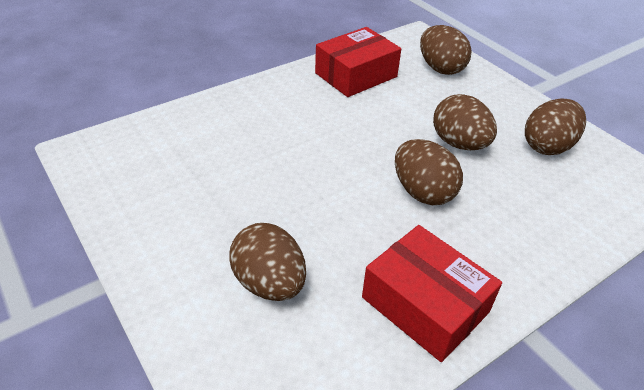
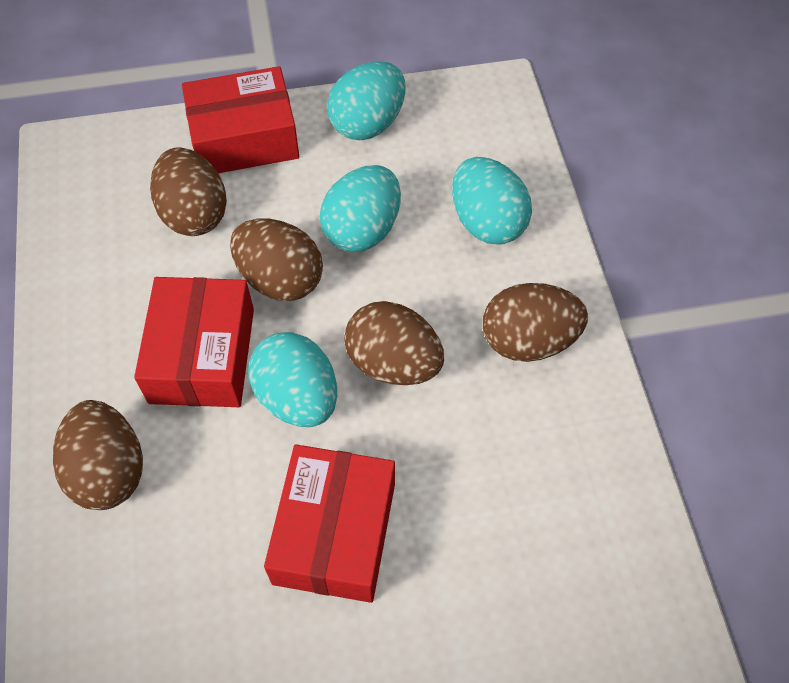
red box: 2 -> 3
turquoise egg: 0 -> 4

